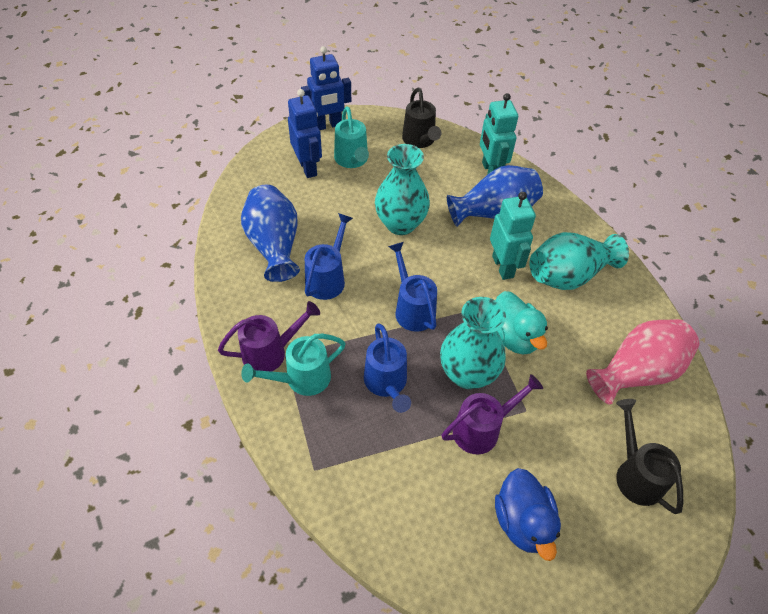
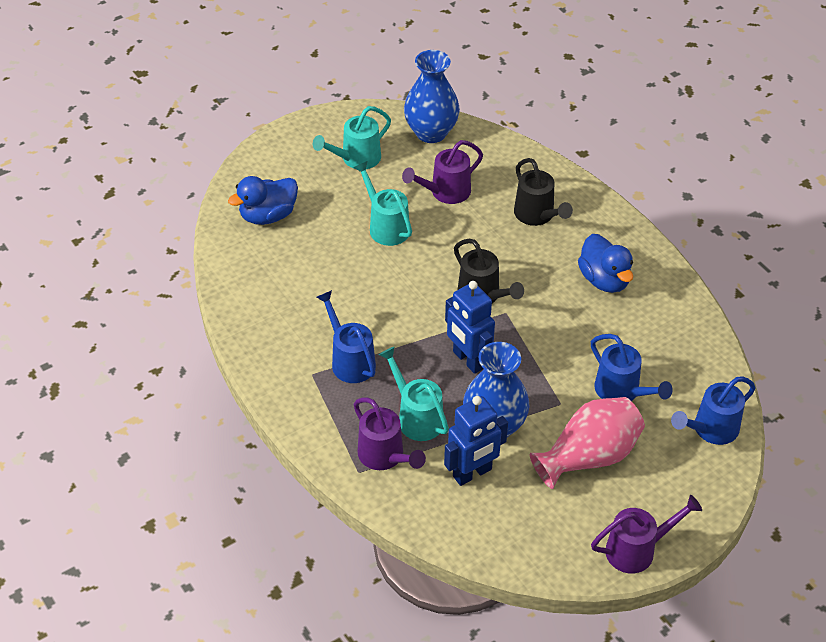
blue duck: 1 -> 2
purple watering can: 2 -> 3
turquoise duck: 1 -> 0
turquoise robot: 2 -> 0
turquoise vase: 3 -> 0
turquoise watering can: 2 -> 3

